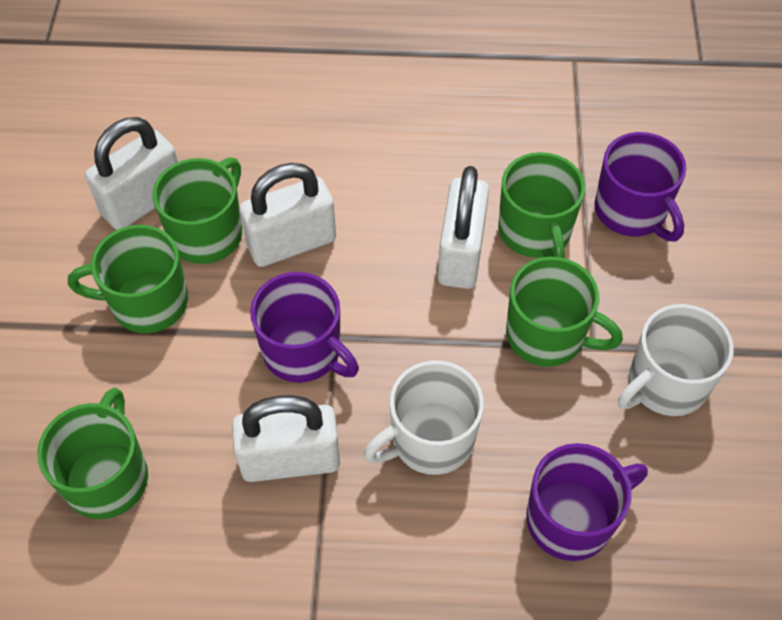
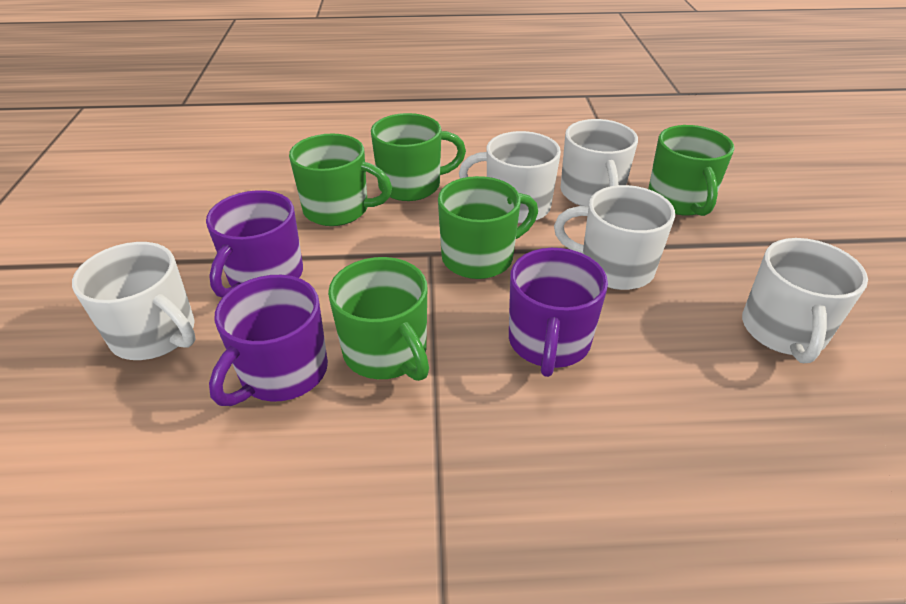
white mug: 2 -> 5
white padlock: 4 -> 0

